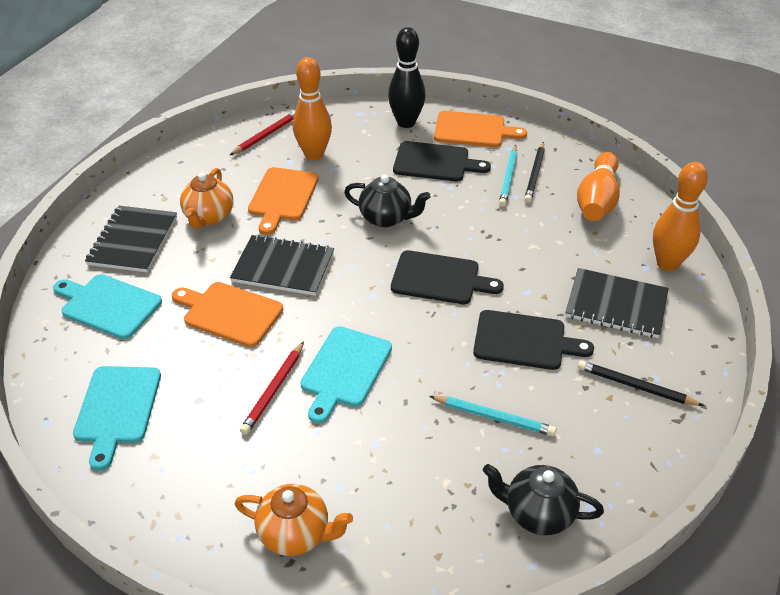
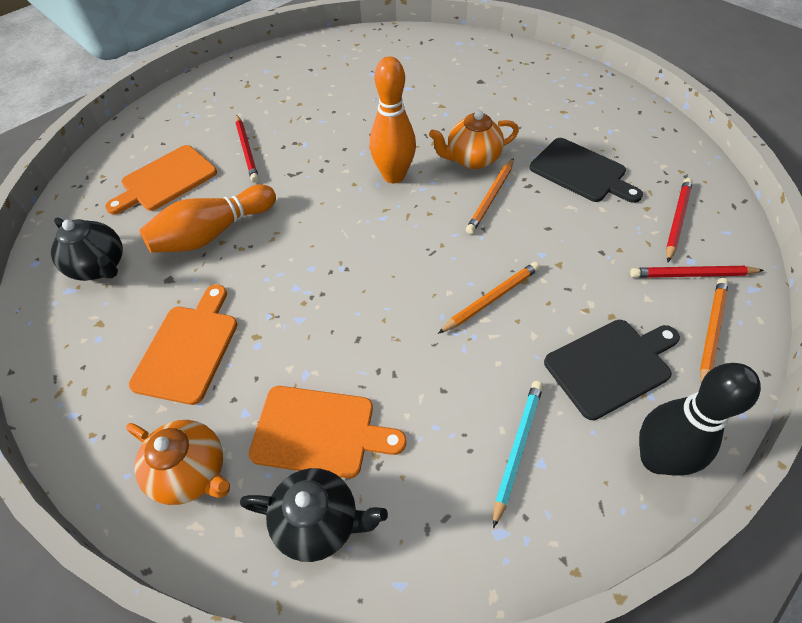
black cutting board: 3 -> 2
black notebook: 3 -> 0
black pencil: 2 -> 0
orange bowling pin: 3 -> 2
orange pencil: 0 -> 3
red pencil: 2 -> 3
turquoise cutting board: 3 -> 0
turquoise pencil: 2 -> 1

